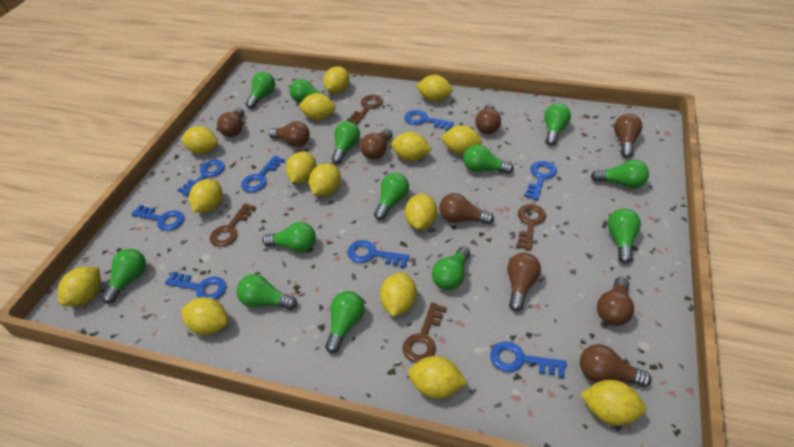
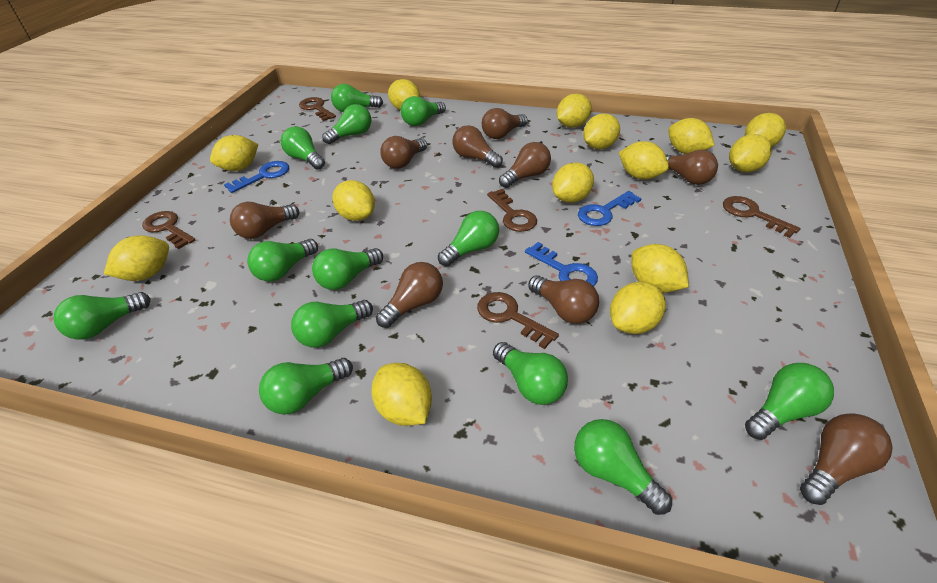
blue key: 8 -> 3
brown key: 4 -> 5
yellow lemon: 15 -> 14

